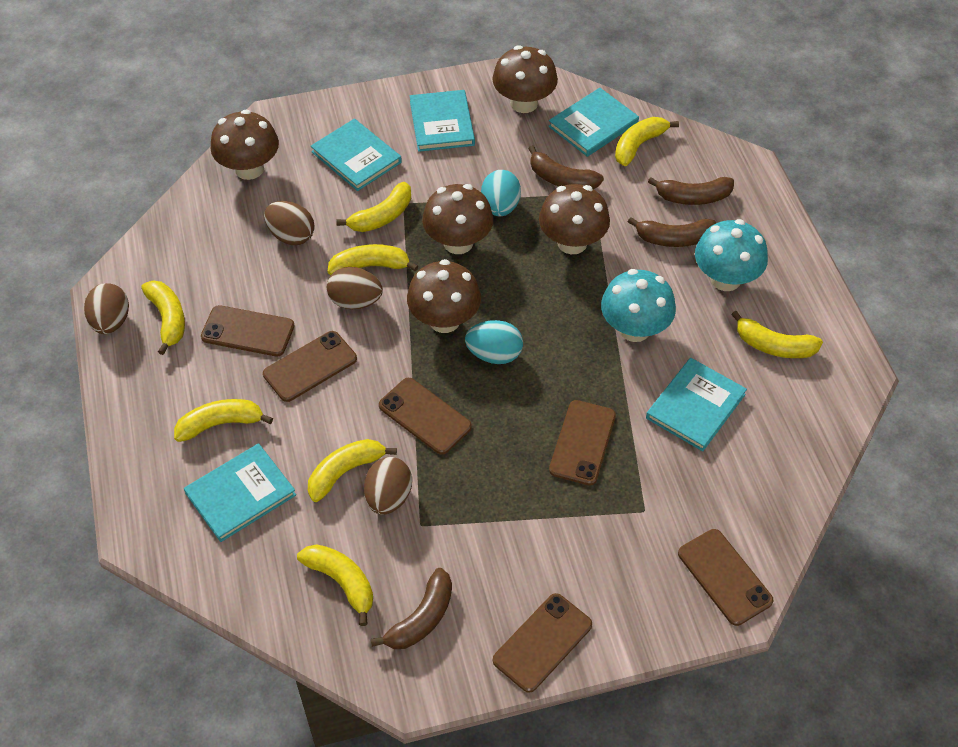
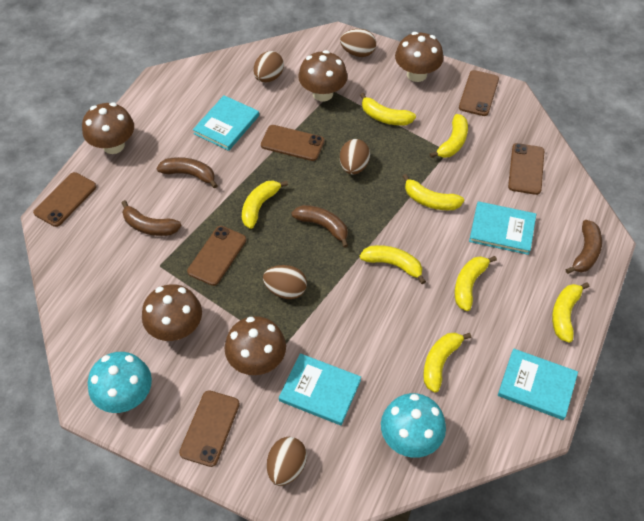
brown egg: 4 -> 5
turquoise book: 5 -> 4
turquoise egg: 2 -> 0

